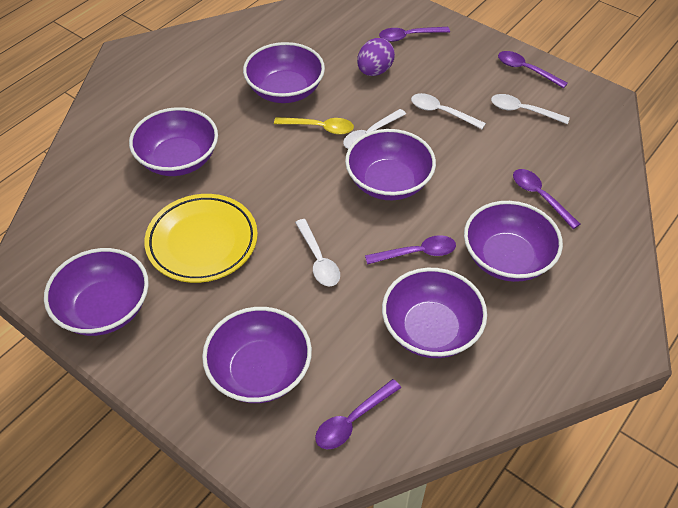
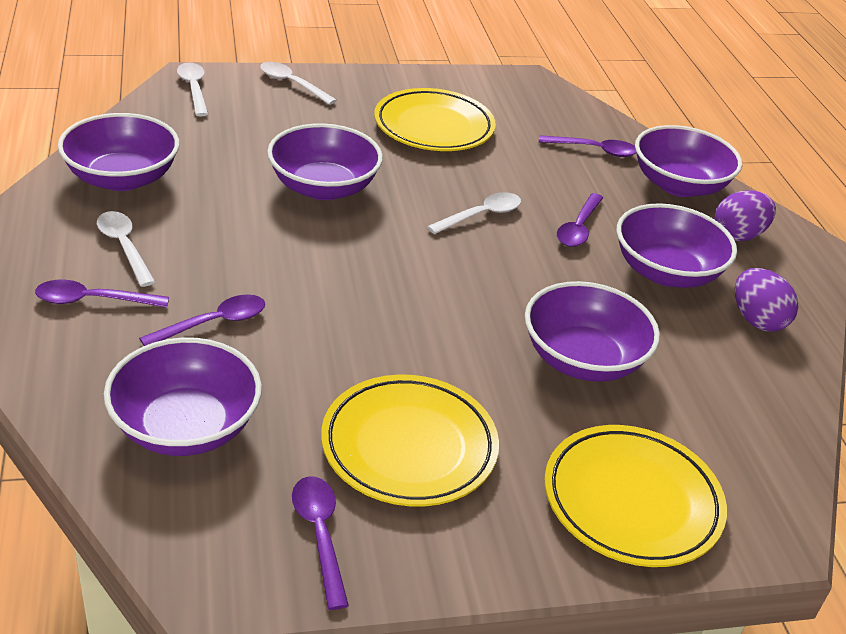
purple bowl: 7 -> 6
purple egg: 1 -> 2
yellow plate: 1 -> 3
yellow spoon: 1 -> 0

